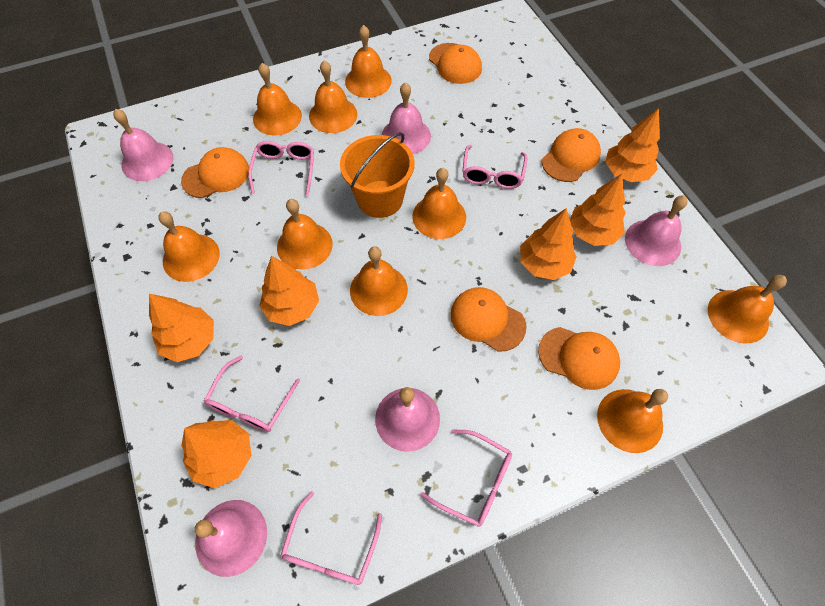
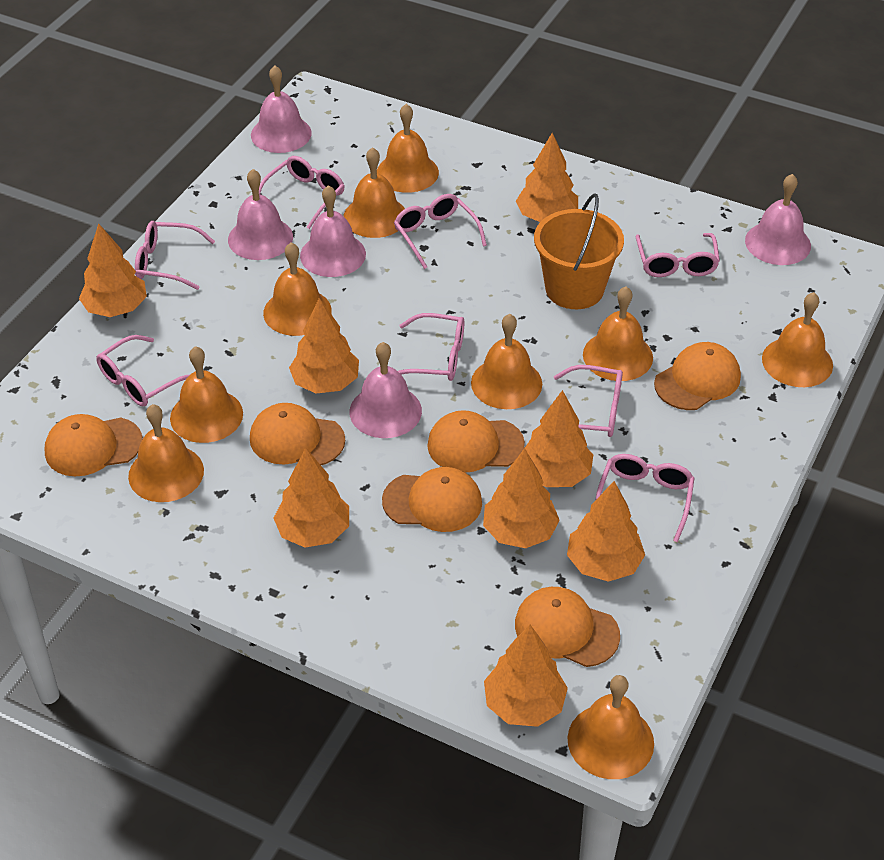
orange cap: 5 -> 6
orange tree: 6 -> 8
pink glasses: 5 -> 8

